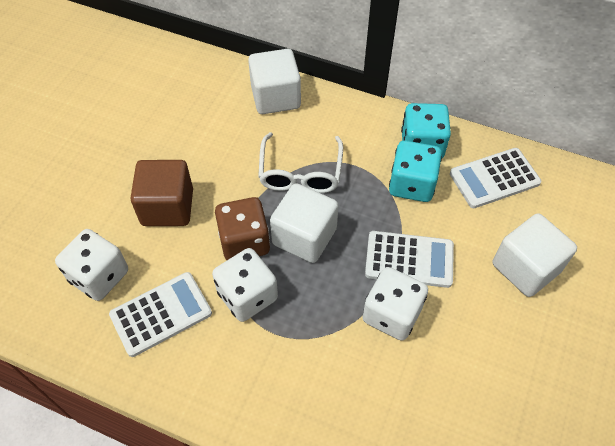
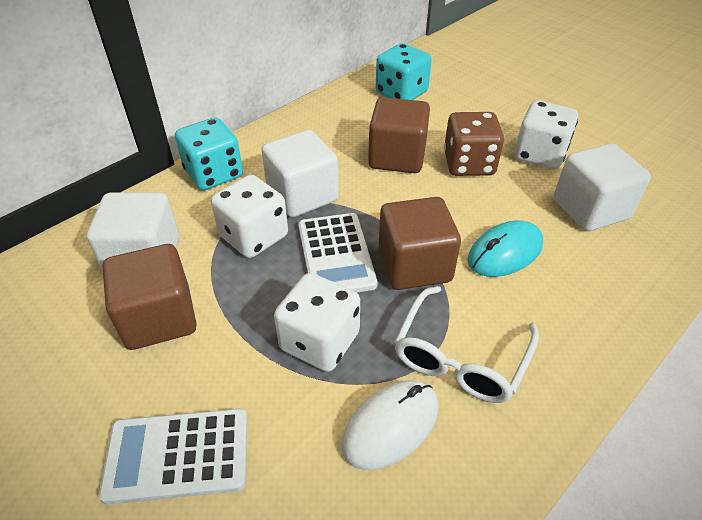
brown cube: 1 -> 3
turquoise mouse: 0 -> 1
white calculator: 3 -> 2
white mouse: 0 -> 1

